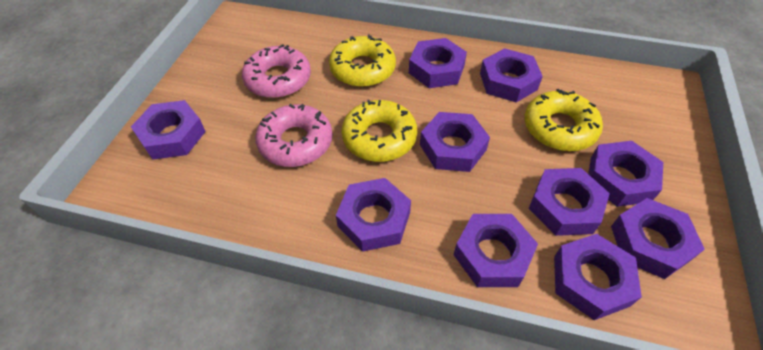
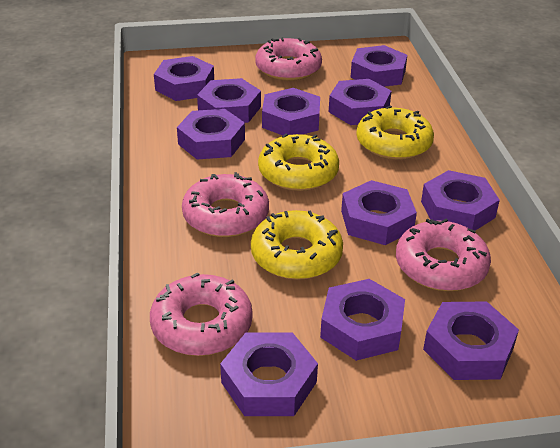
pink donut: 2 -> 4
purple nut: 10 -> 11

